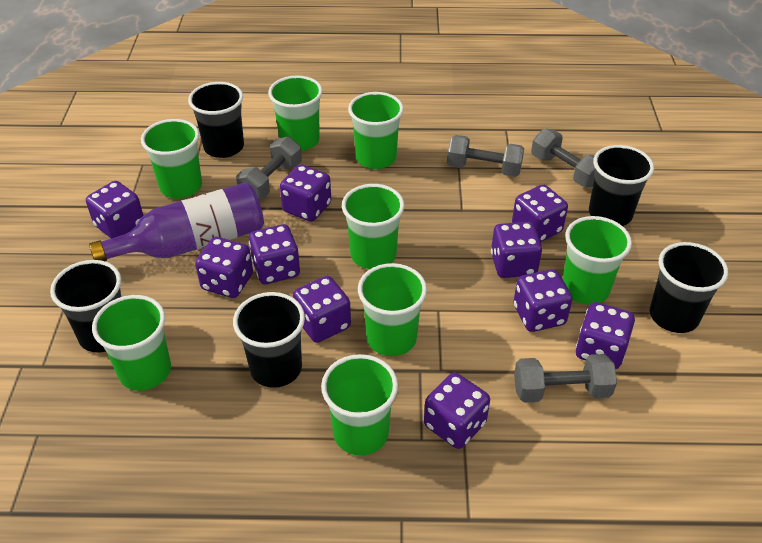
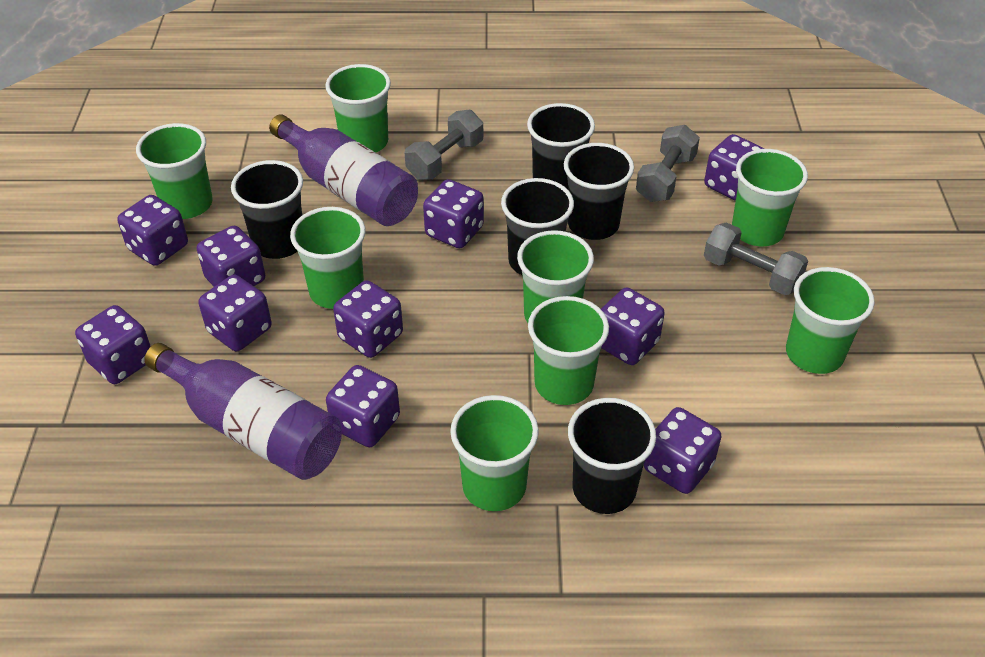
grey dumbbell: 4 -> 3
purple bottle: 1 -> 2

